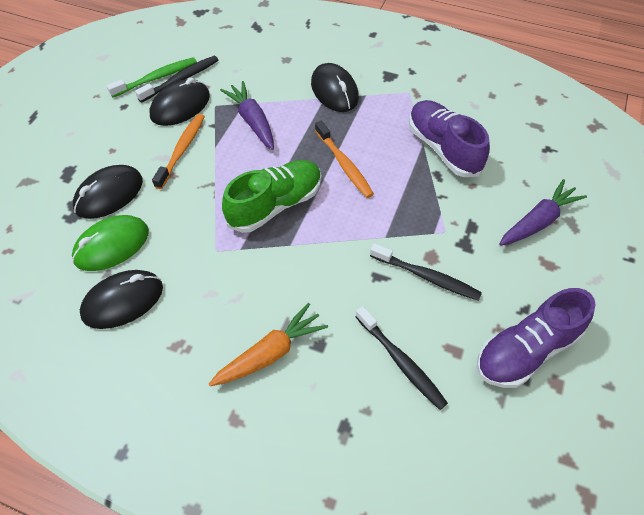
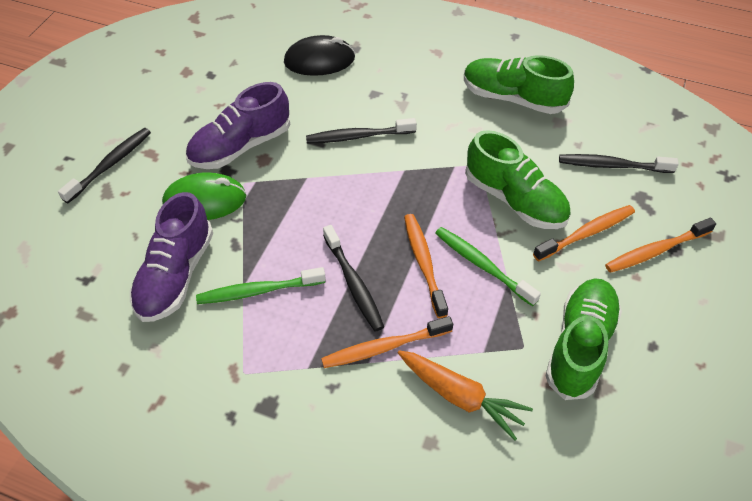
black mouse: 4 -> 1
black toothbrush: 3 -> 4
green shoe: 1 -> 3
green toothbrush: 1 -> 2
orange toothbrush: 2 -> 4
purple carrot: 2 -> 0

